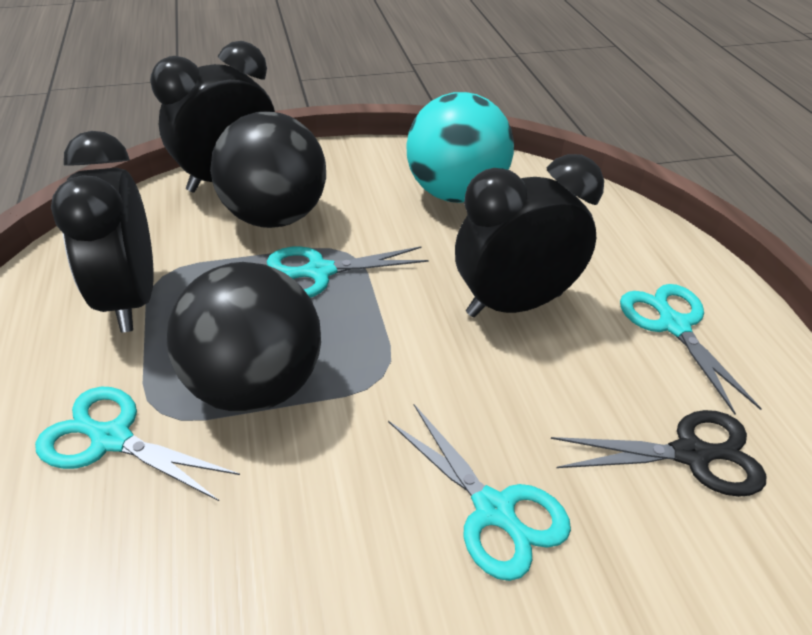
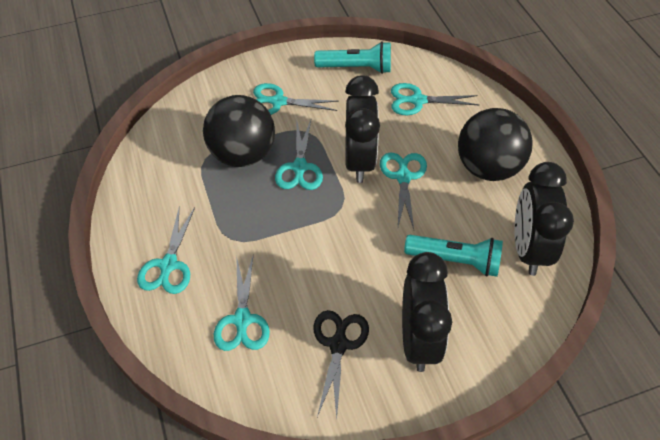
turquoise ball: 1 -> 0
turquoise flashlight: 0 -> 2
turquoise scissors: 4 -> 6

